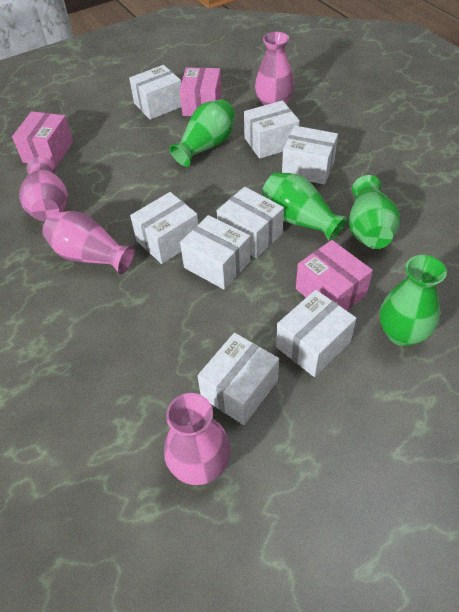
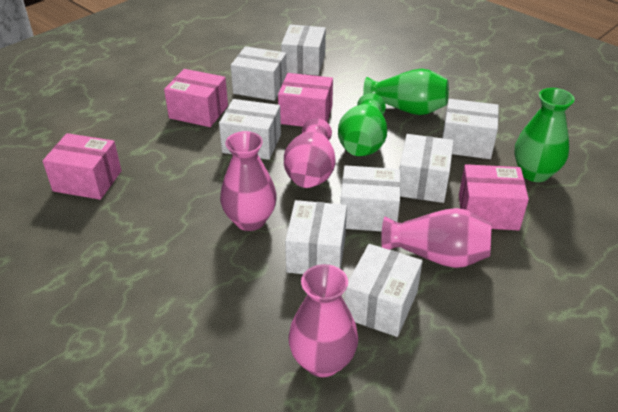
green vase: 4 -> 3
pink box: 3 -> 4

